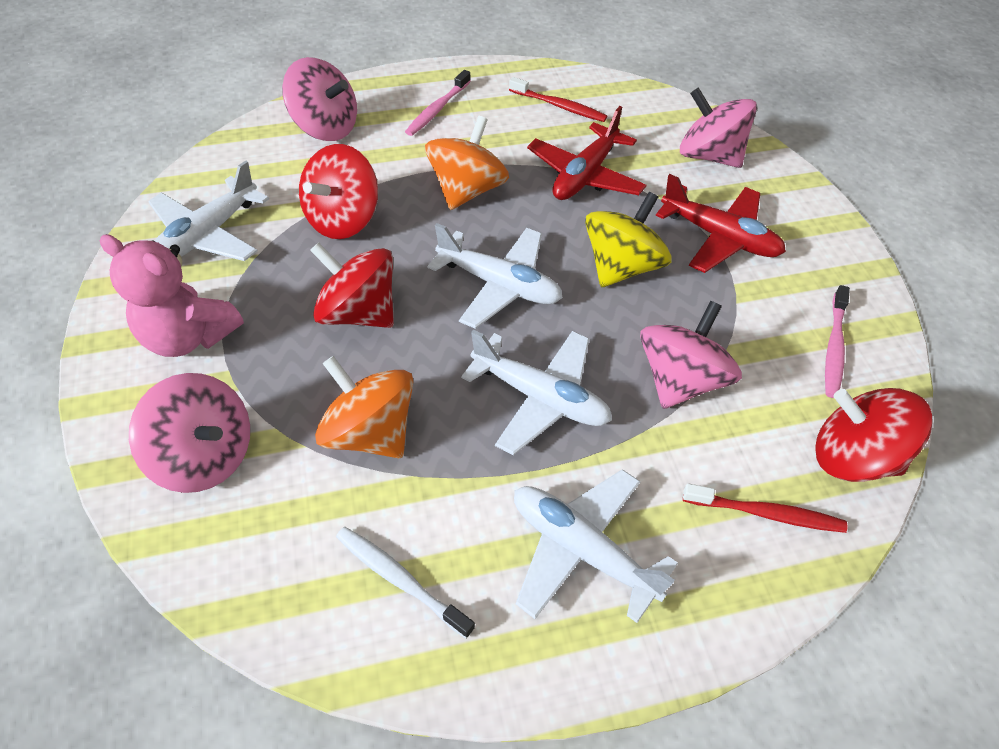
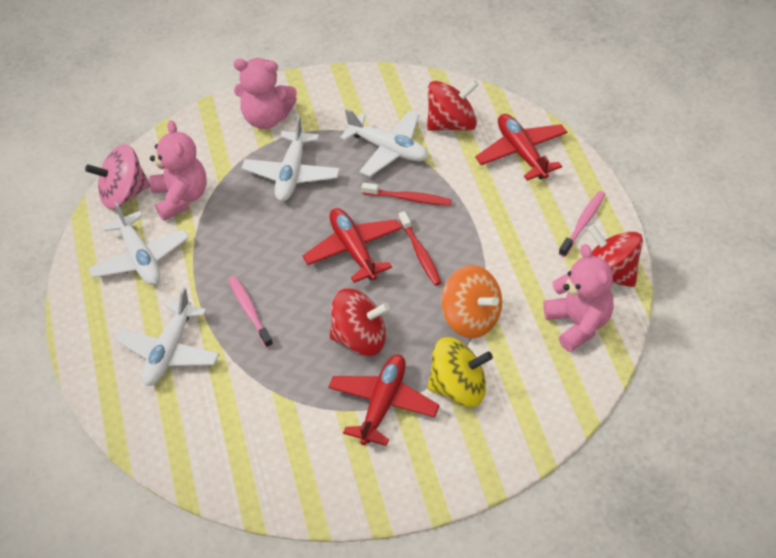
orange spinning top: 2 -> 1
pink spinning top: 4 -> 1
pink teddy bear: 1 -> 3
red plane: 2 -> 3
white toothbrush: 1 -> 0

